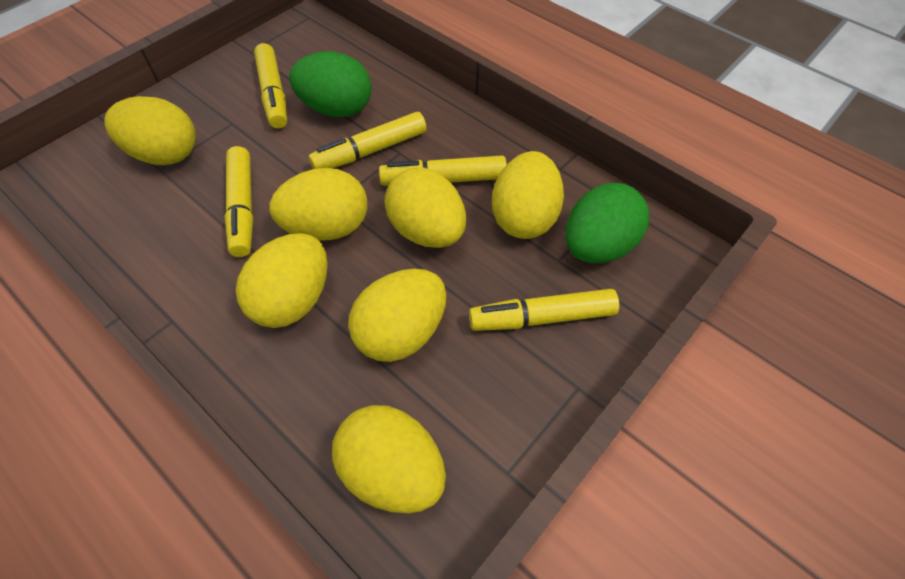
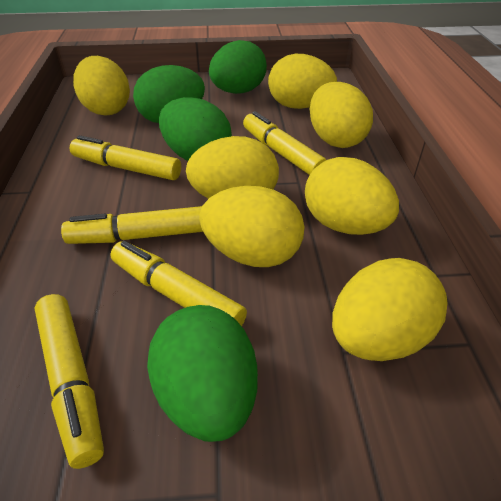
green egg: 2 -> 4

